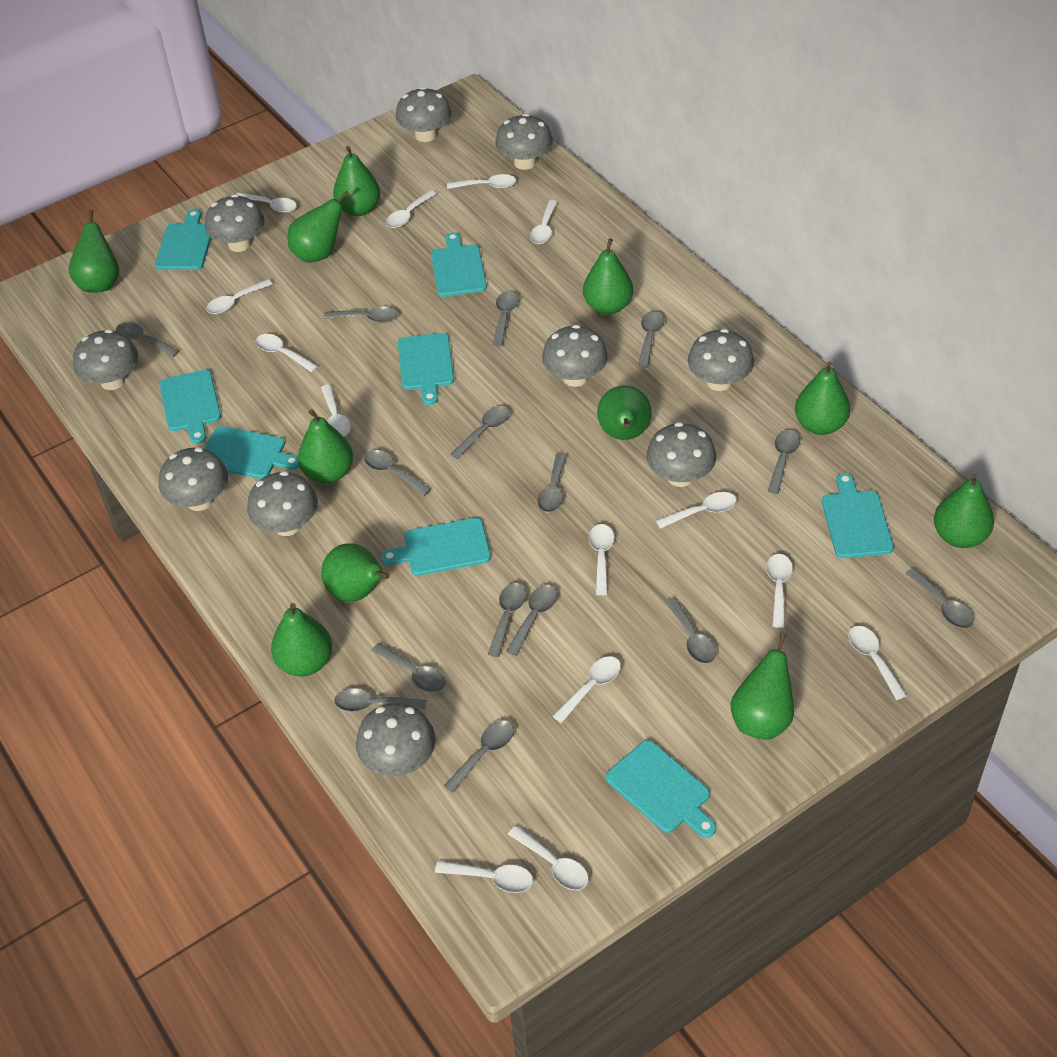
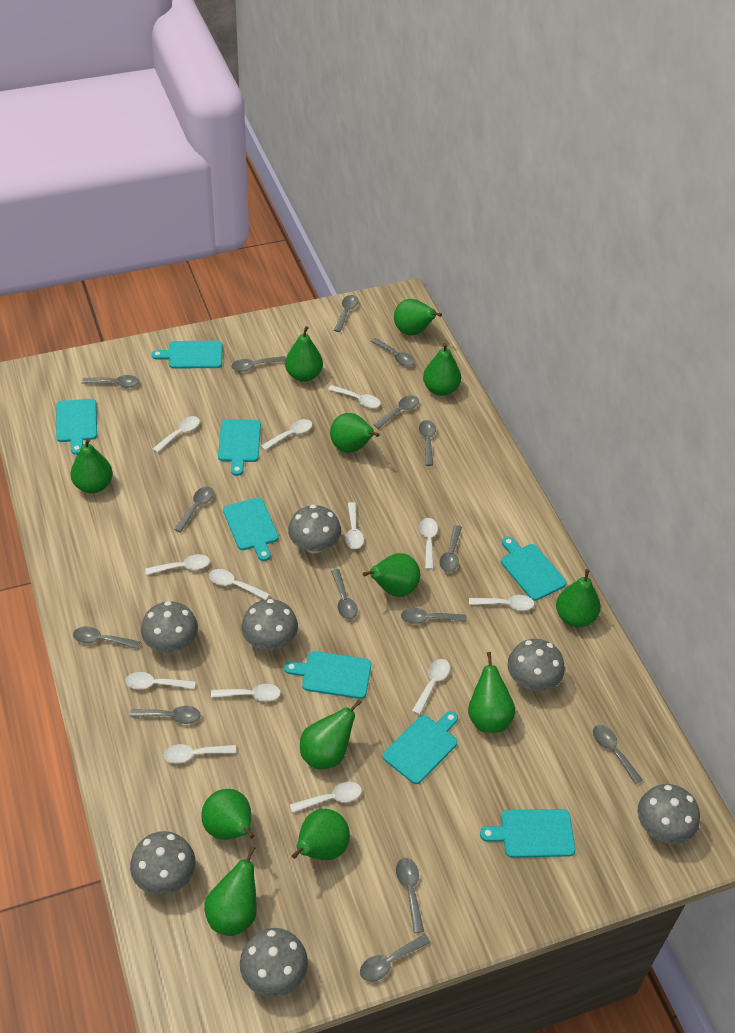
green pear: 11 -> 12
grey mushroom: 10 -> 7
white spoon: 14 -> 13

